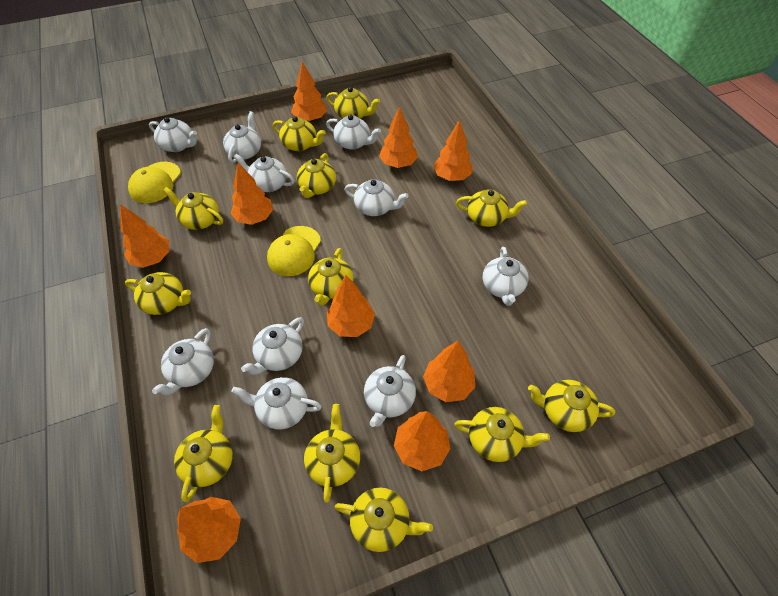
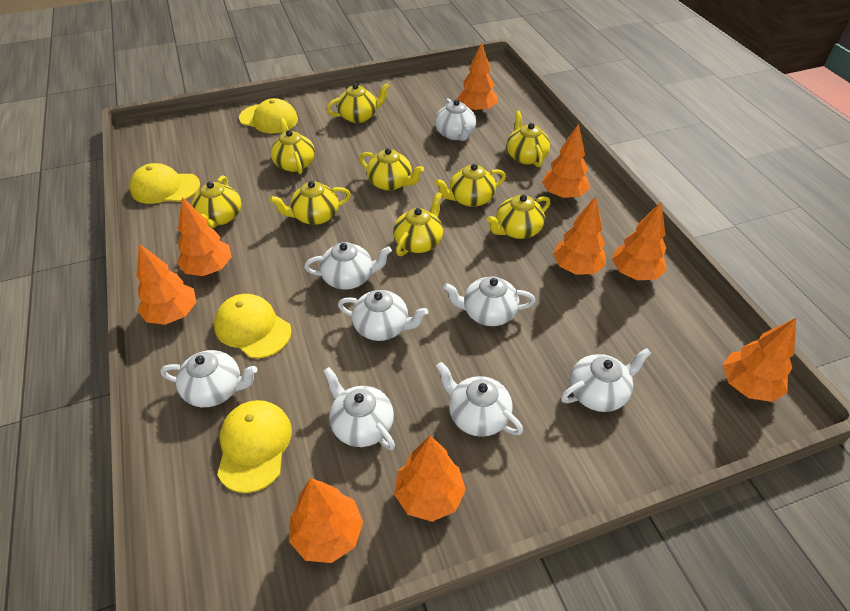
white teapot: 10 -> 8
yellow cap: 2 -> 4
yellow teapot: 12 -> 9

